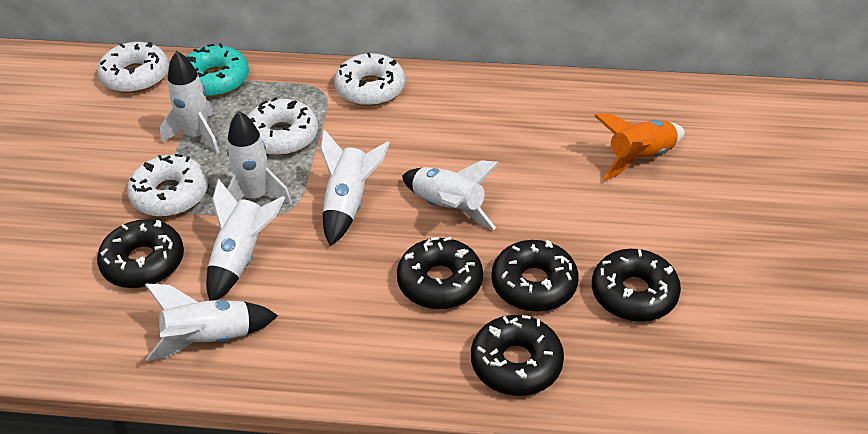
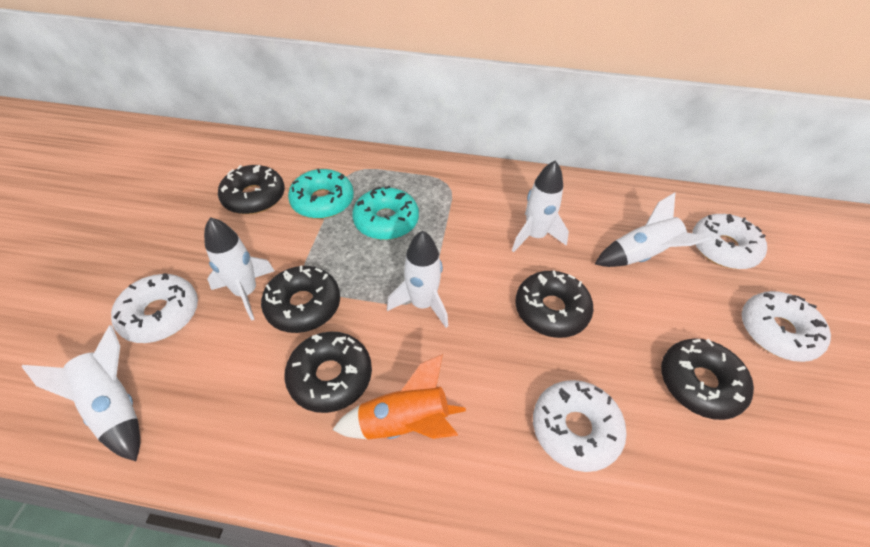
turquoise donut: 1 -> 2
white rocket: 6 -> 5

